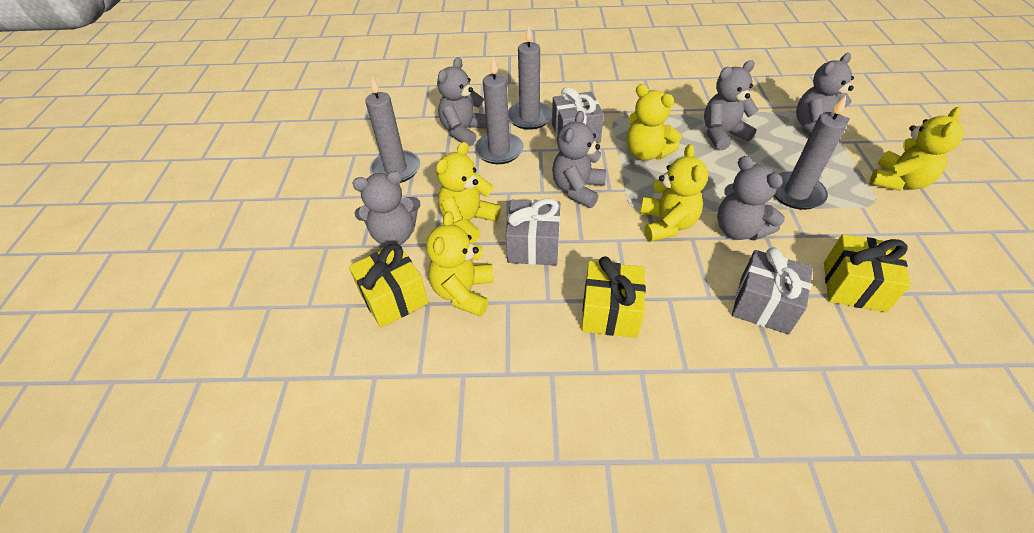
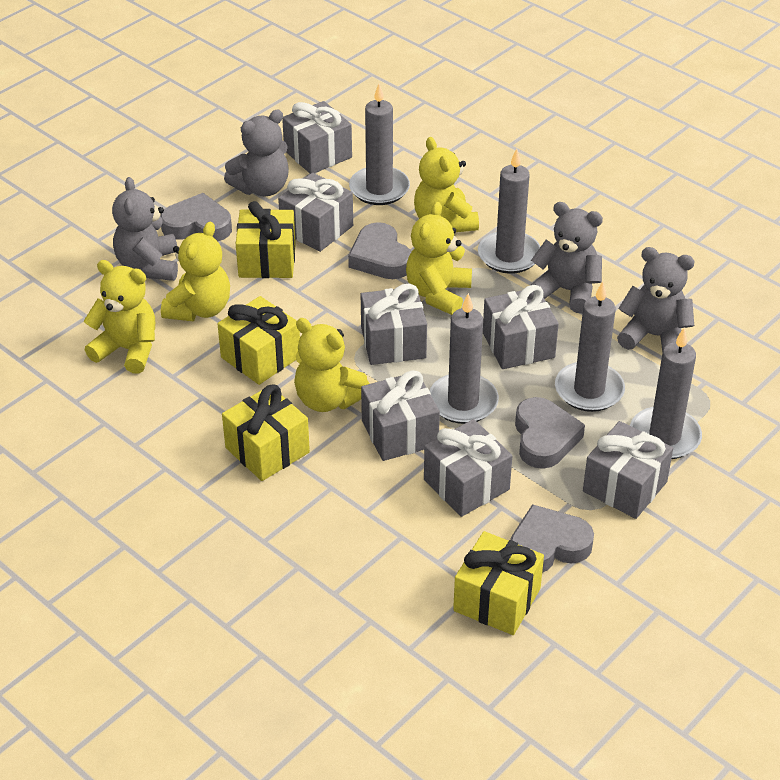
grey candle: 4 -> 5
grey gift: 3 -> 7
grey heart: 0 -> 4
grey teddy bear: 6 -> 4
yellow gift: 3 -> 4

